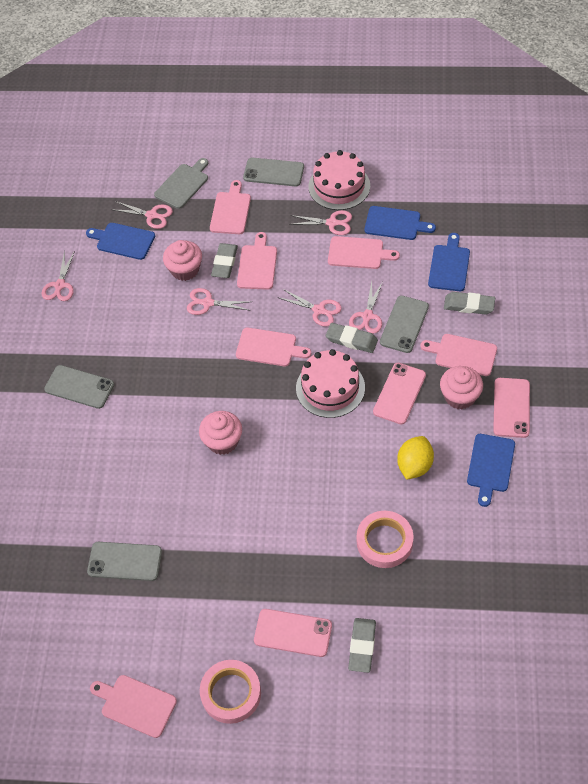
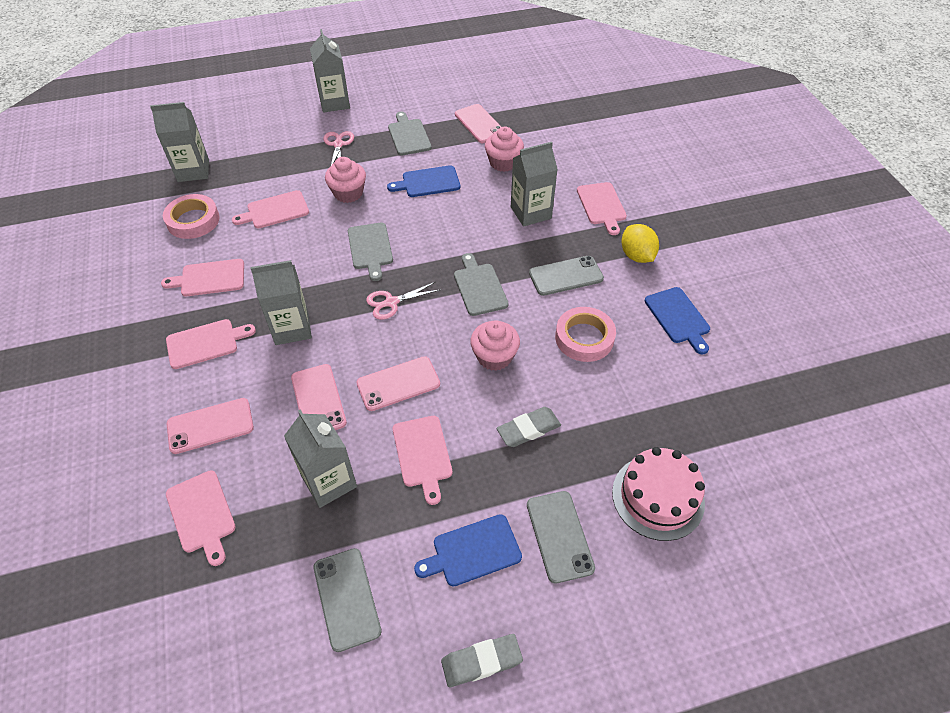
blue cutting board: 4 -> 3
grey carton: 0 -> 5
grey cutting board: 1 -> 3
grey eraser: 4 -> 2
grey phone: 4 -> 3
pink cake: 2 -> 1
pink phone: 3 -> 4
pink scissors: 6 -> 2

